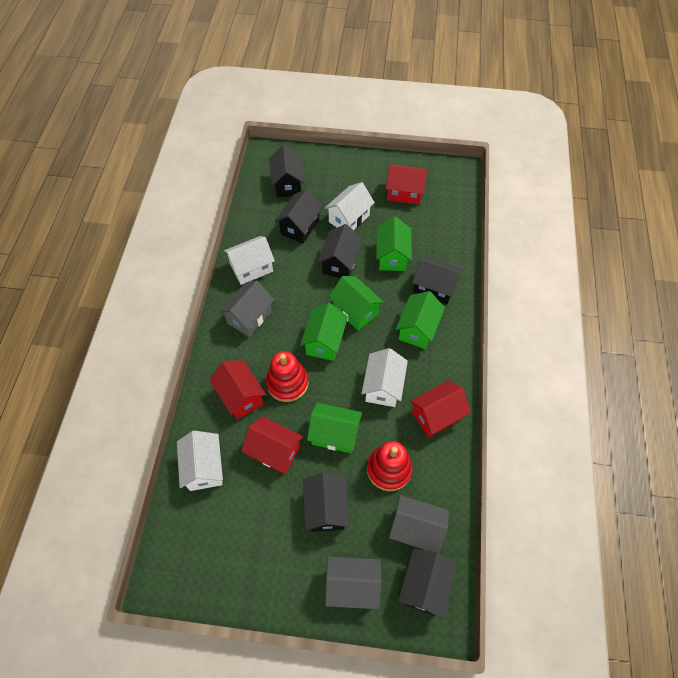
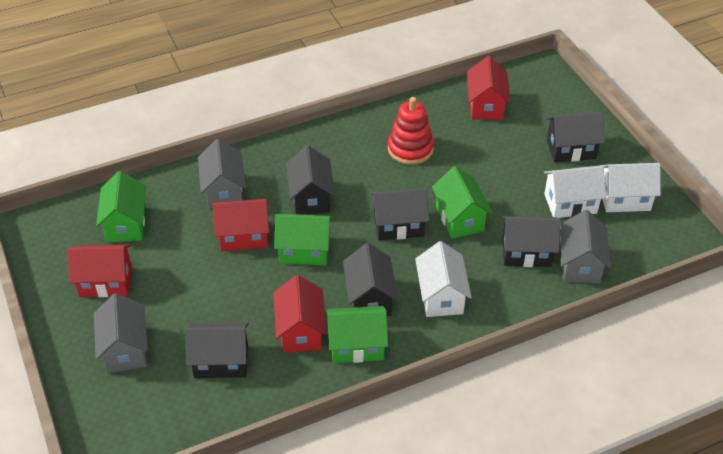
green house: 5 -> 4
red stacking toy: 2 -> 1
white house: 4 -> 3

